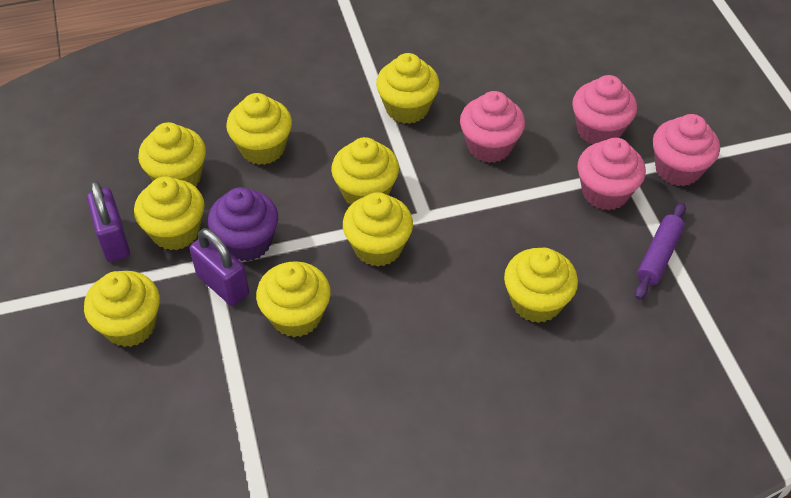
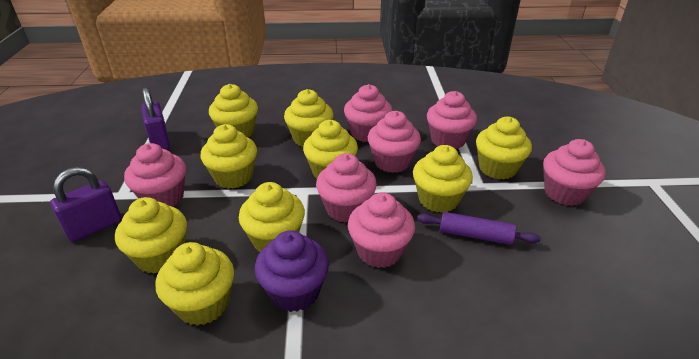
pink cupcake: 4 -> 7

